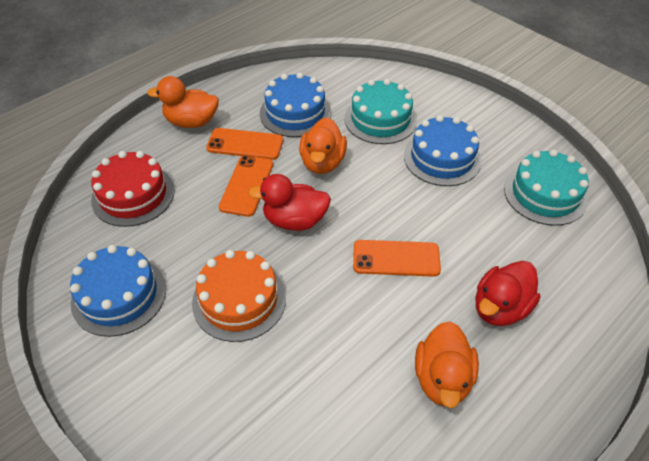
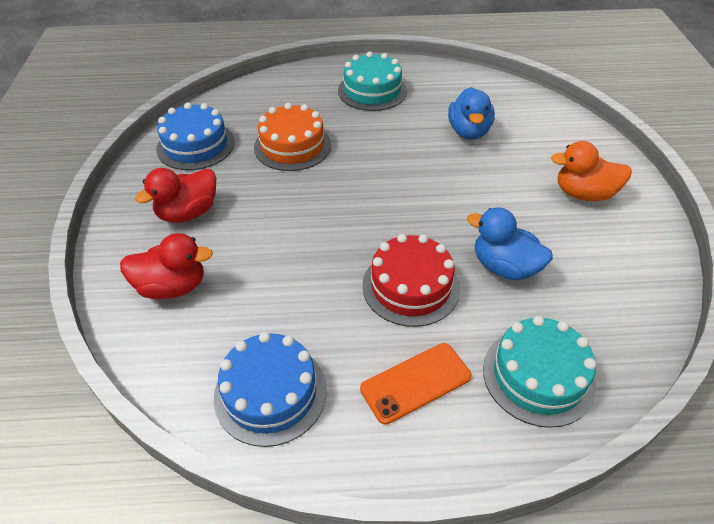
blue cake: 3 -> 2
blue duck: 0 -> 2
orange duck: 3 -> 1
orange phone: 3 -> 1

